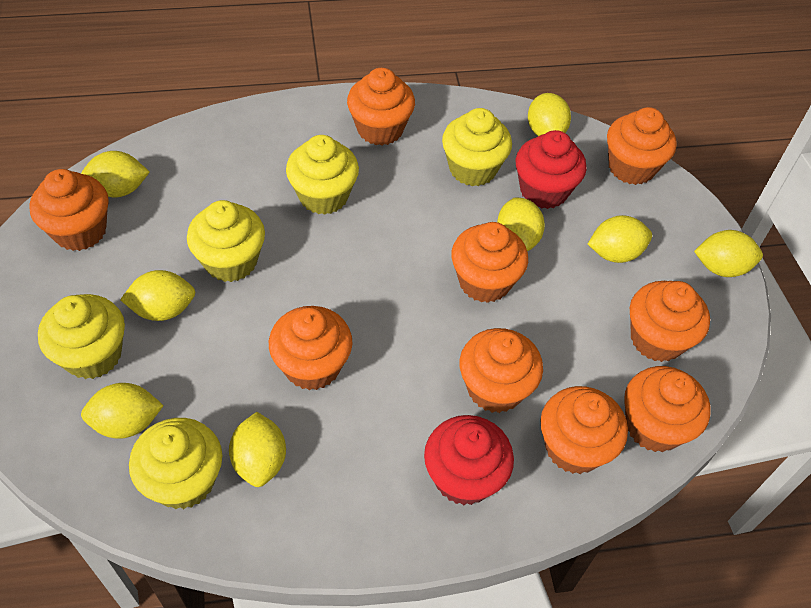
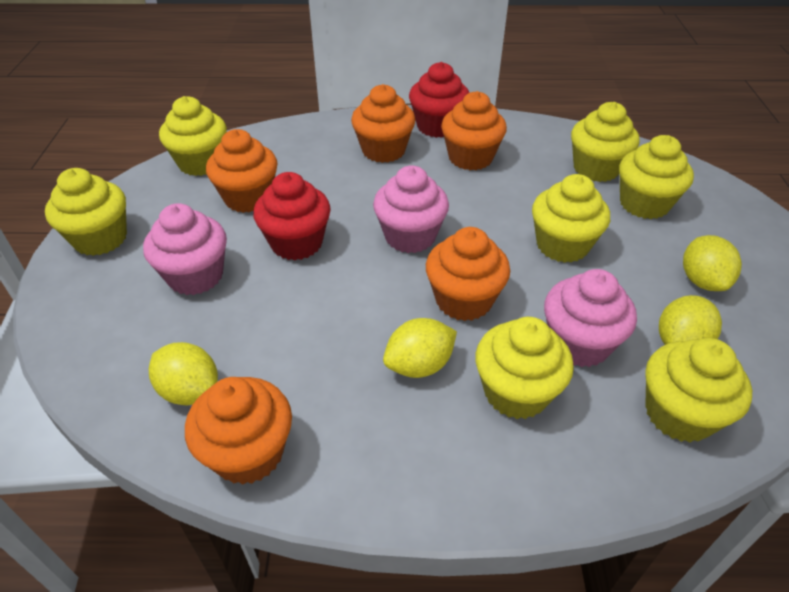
orange cupcake: 9 -> 5
pink cupcake: 0 -> 3
yellow cupcake: 5 -> 7
yellow lemon: 8 -> 4

